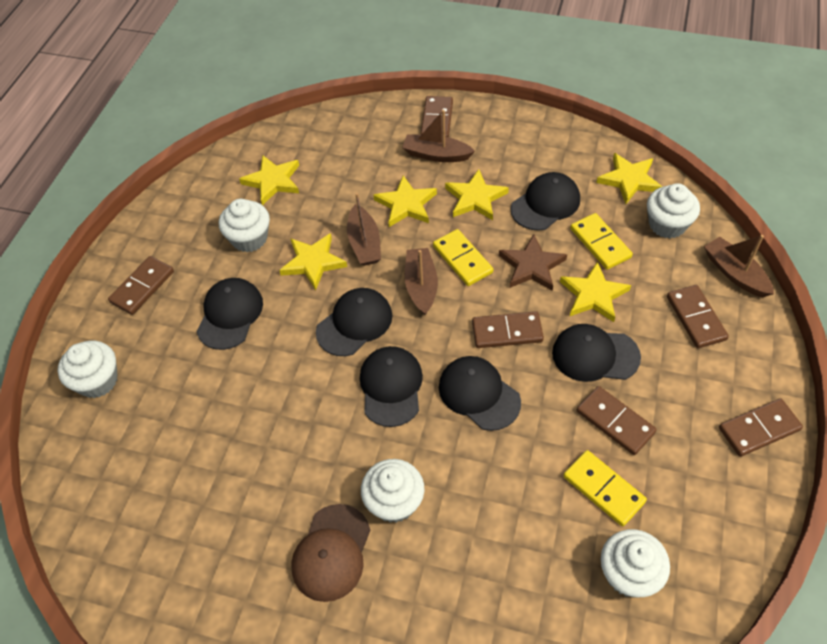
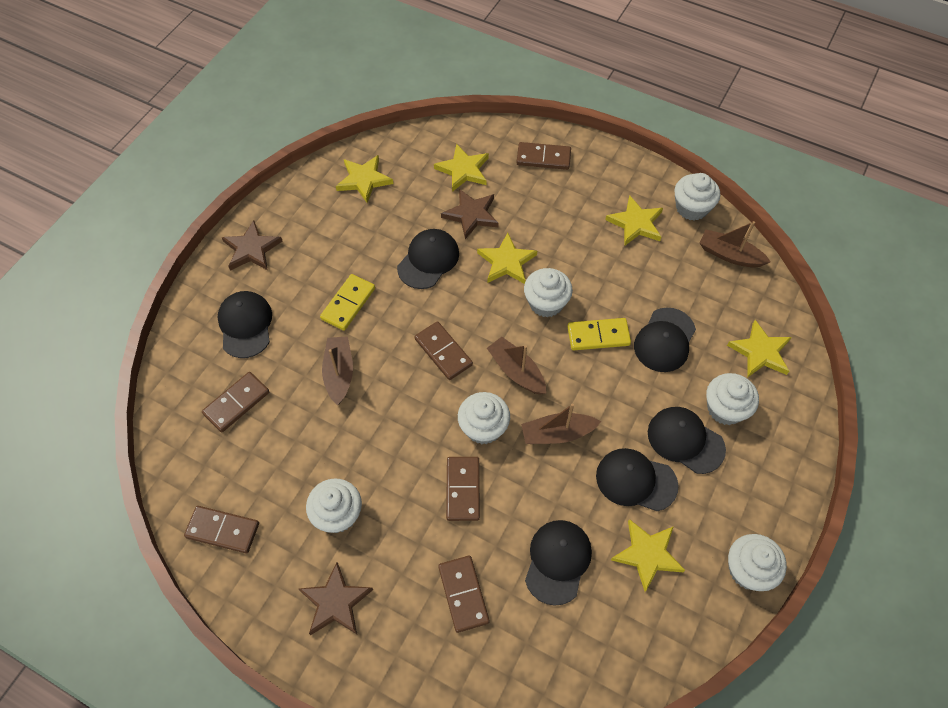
brown cap: 1 -> 0
brown star: 1 -> 3
white cupcake: 5 -> 6
yellow domino: 3 -> 2

